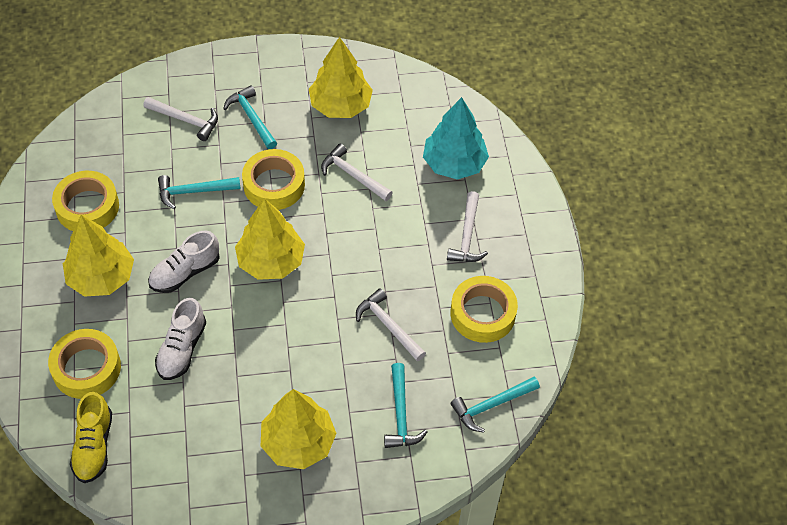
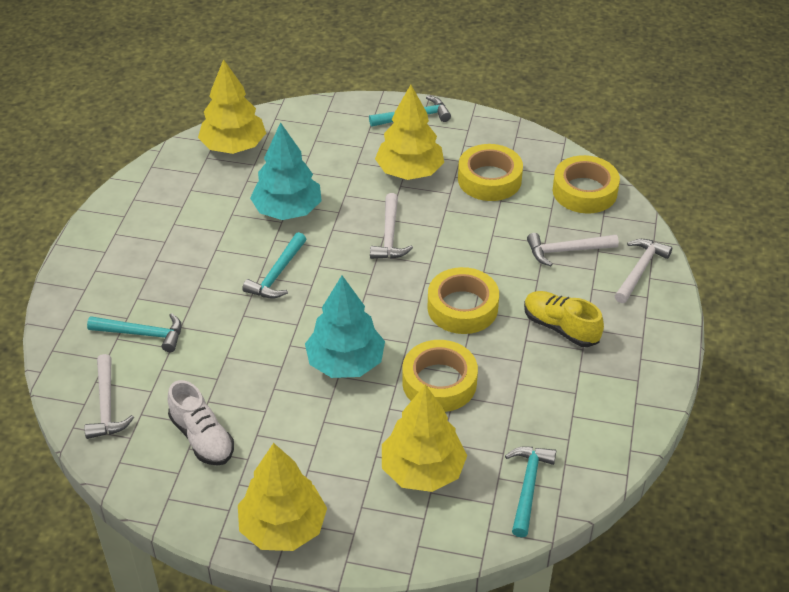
turquoise tree: 1 -> 2
white shoe: 2 -> 1

